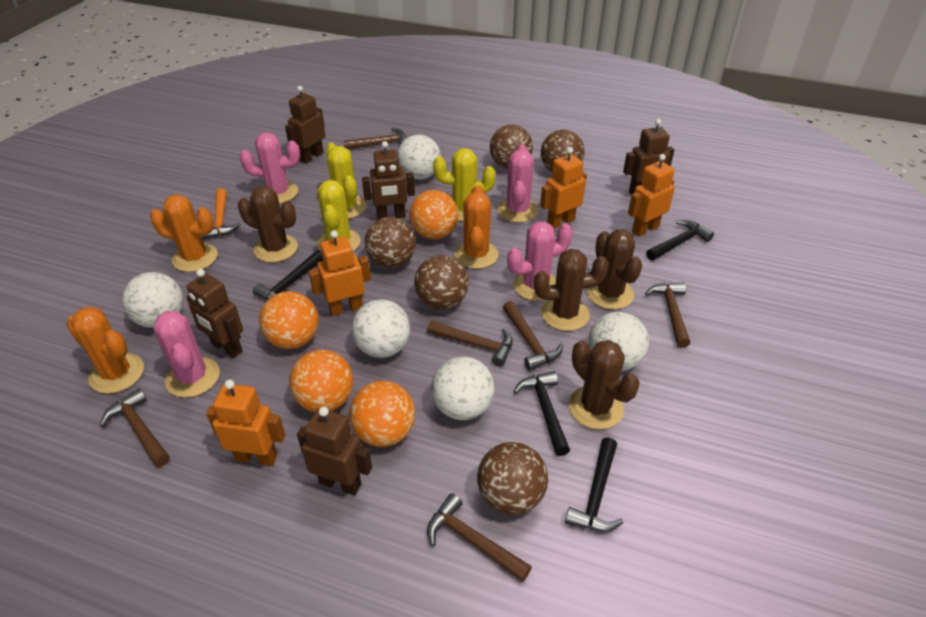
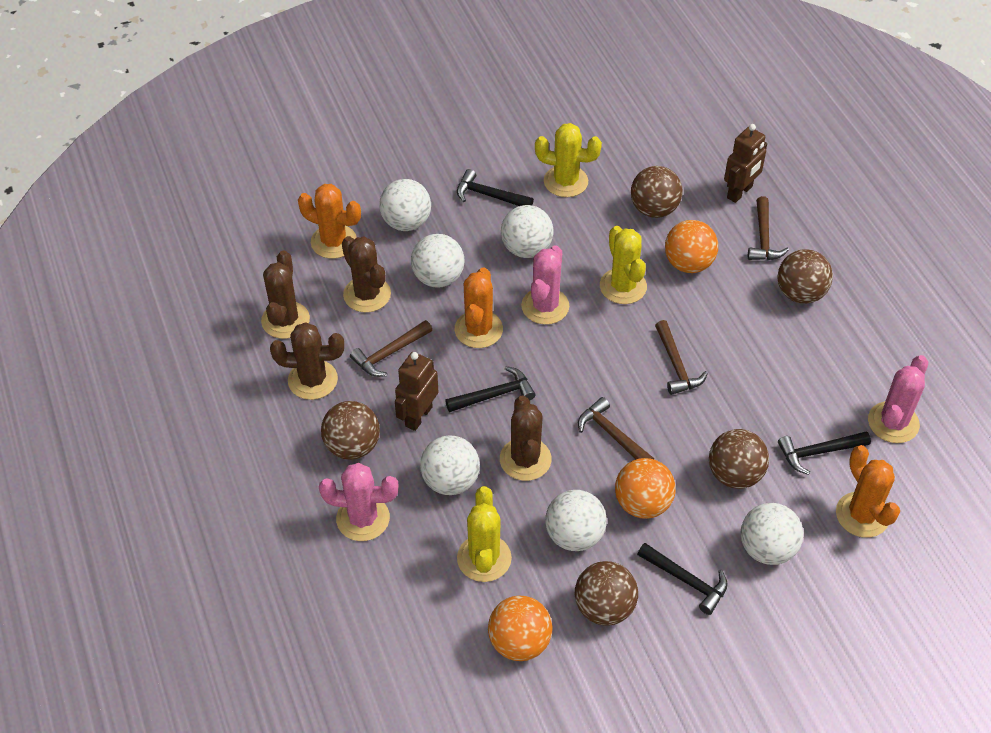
brown hammer: 6 -> 4
brown robot: 5 -> 2
orange ball: 4 -> 3
orange hammer: 1 -> 0
orange robot: 4 -> 0
pink cactus: 4 -> 3
white ball: 5 -> 6

